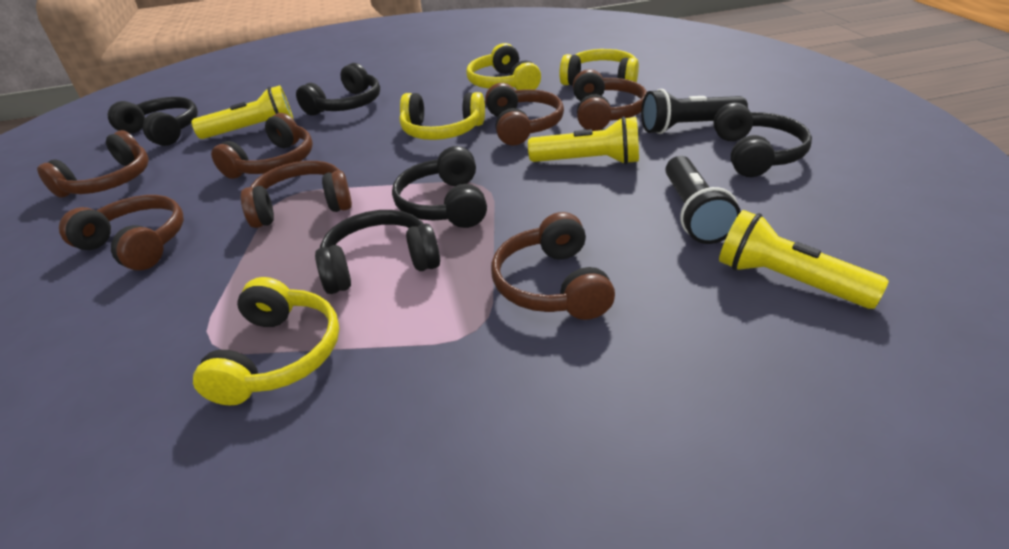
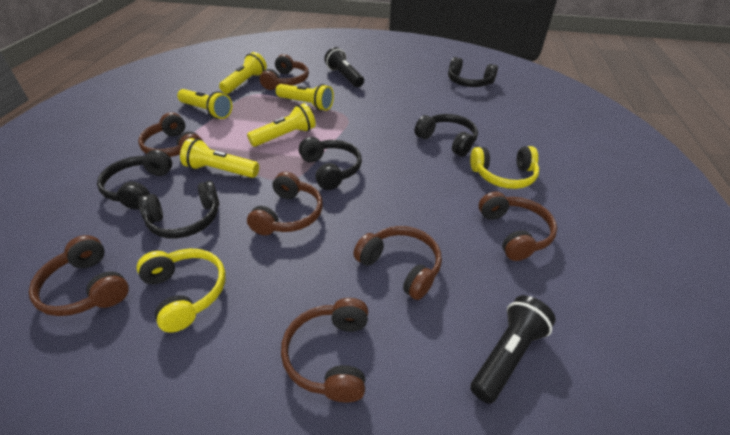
yellow flashlight: 3 -> 5
yellow headphones: 4 -> 2

